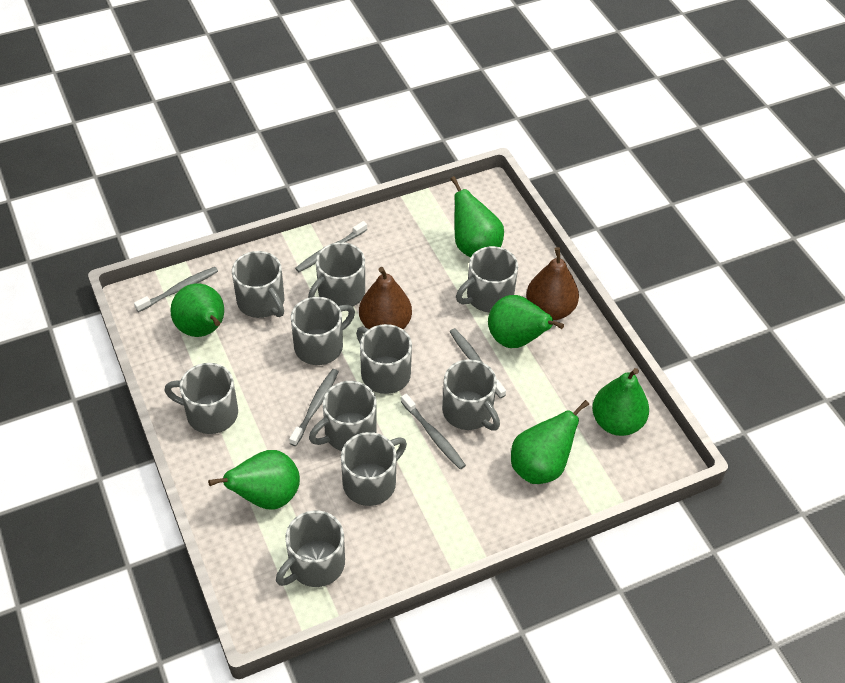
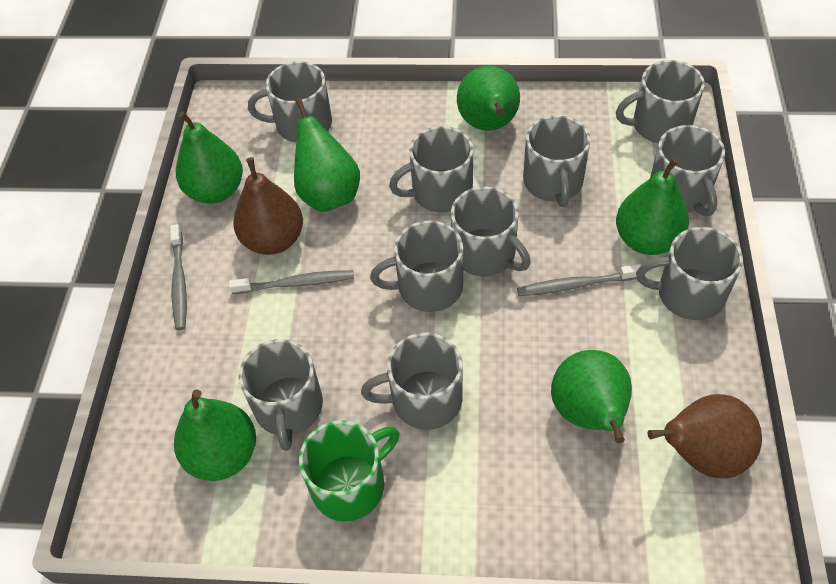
green mug: 0 -> 1
grey toothbrush: 5 -> 3

